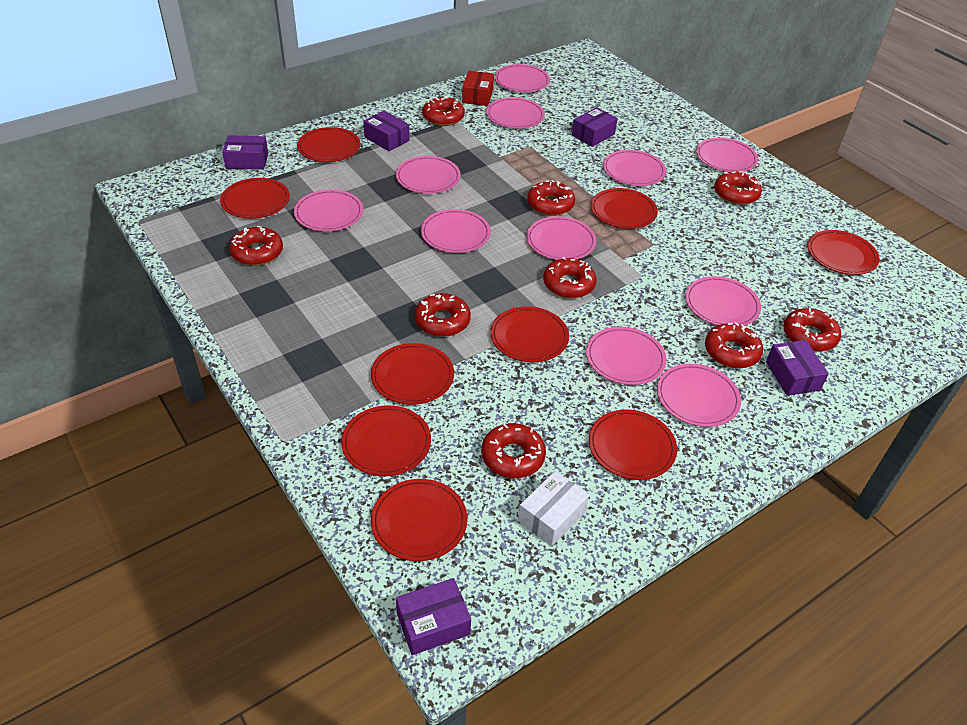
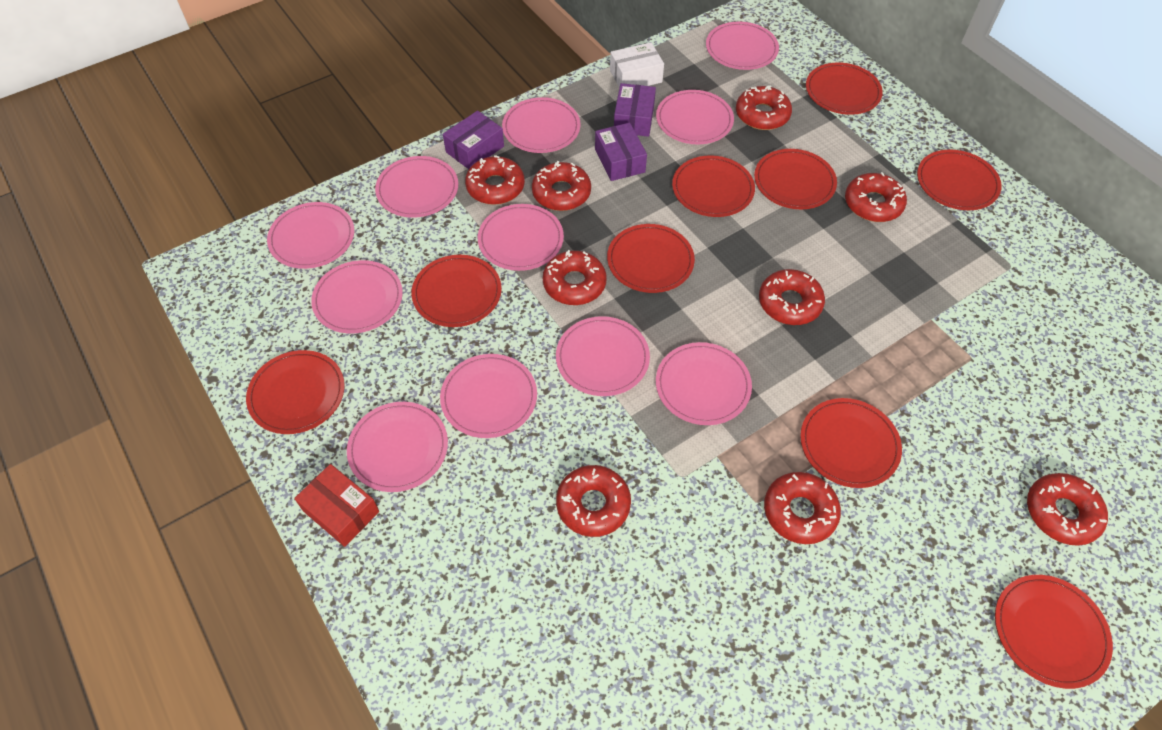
purple box: 5 -> 3

